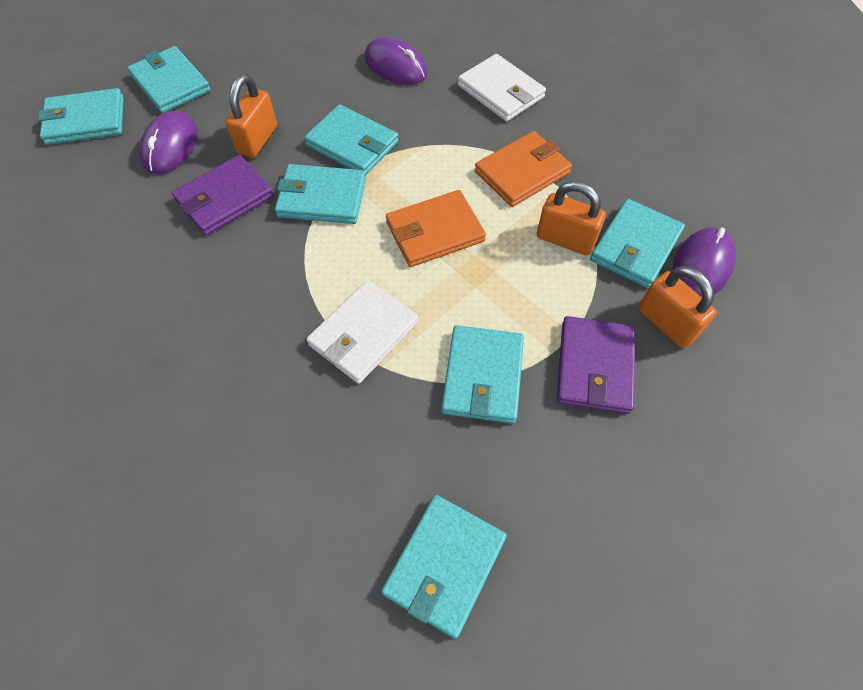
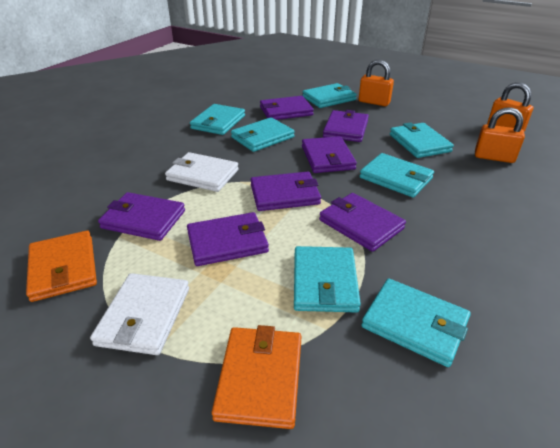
purple mouse: 3 -> 0
purple wallet: 2 -> 7

